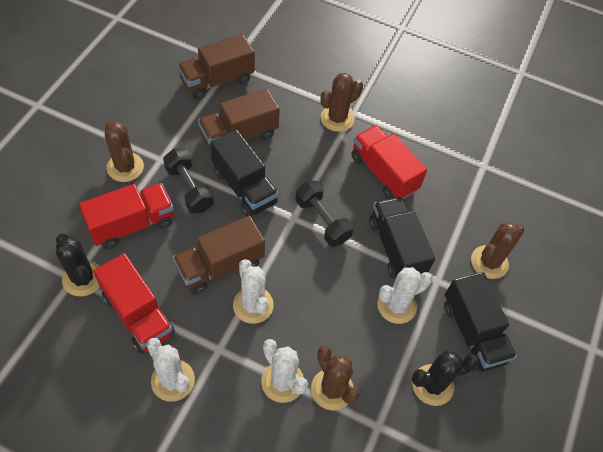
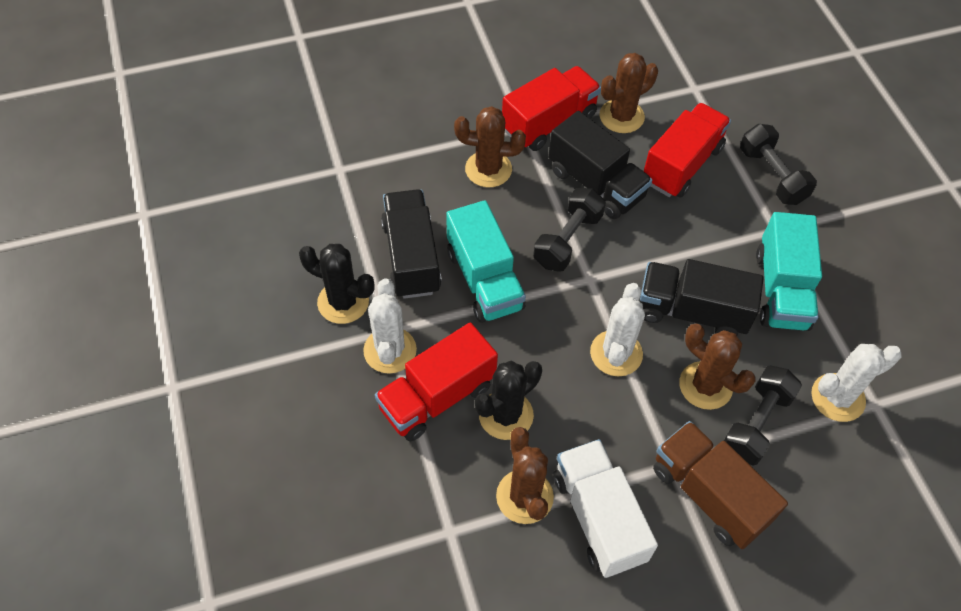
black dumbbell: 2 -> 3
brown truck: 3 -> 1
turquoise truck: 0 -> 2
white cactus: 4 -> 3
white truck: 0 -> 1

